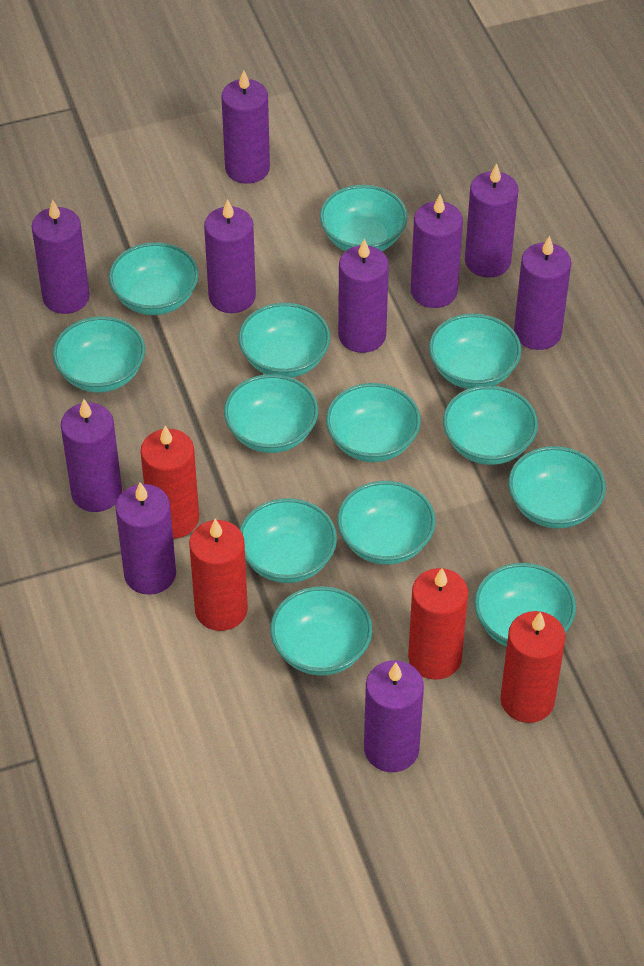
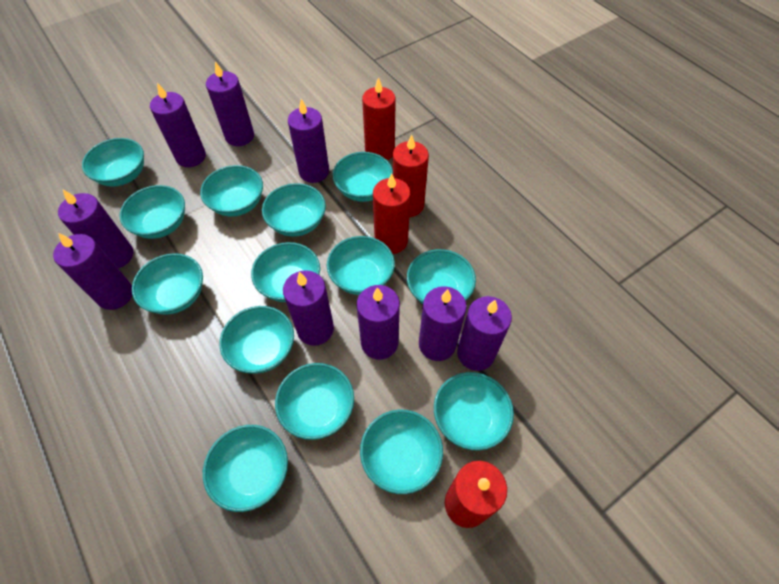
purple candle: 10 -> 9
turquoise bowl: 13 -> 14

